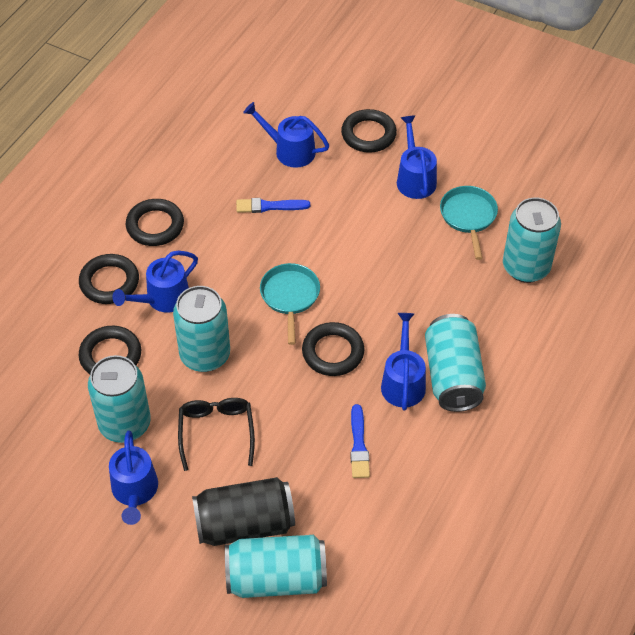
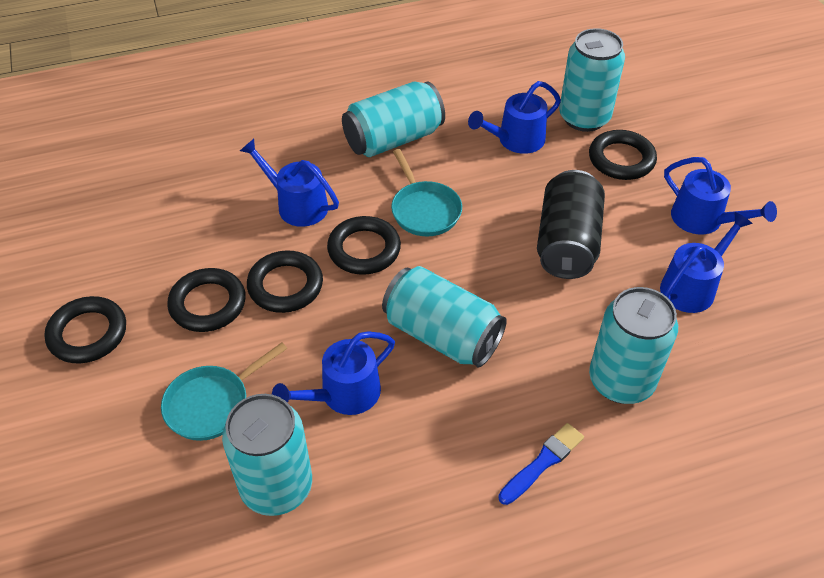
black glasses: 1 -> 0
blue brush: 2 -> 1

